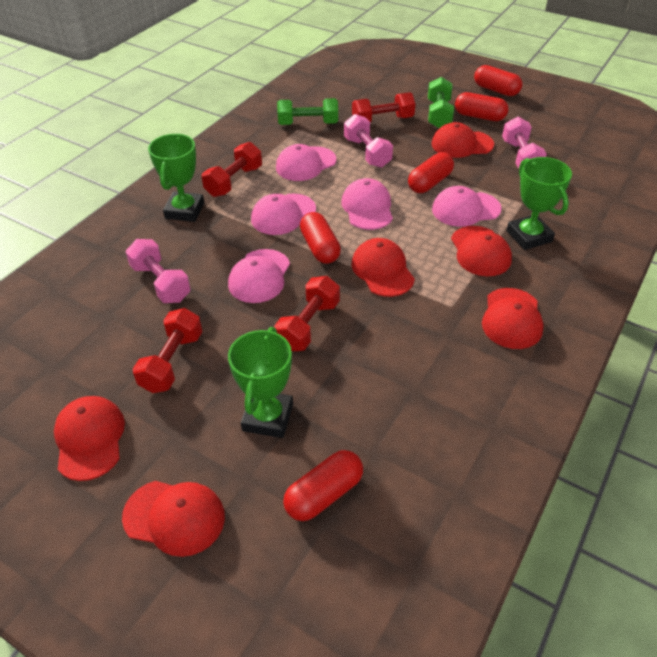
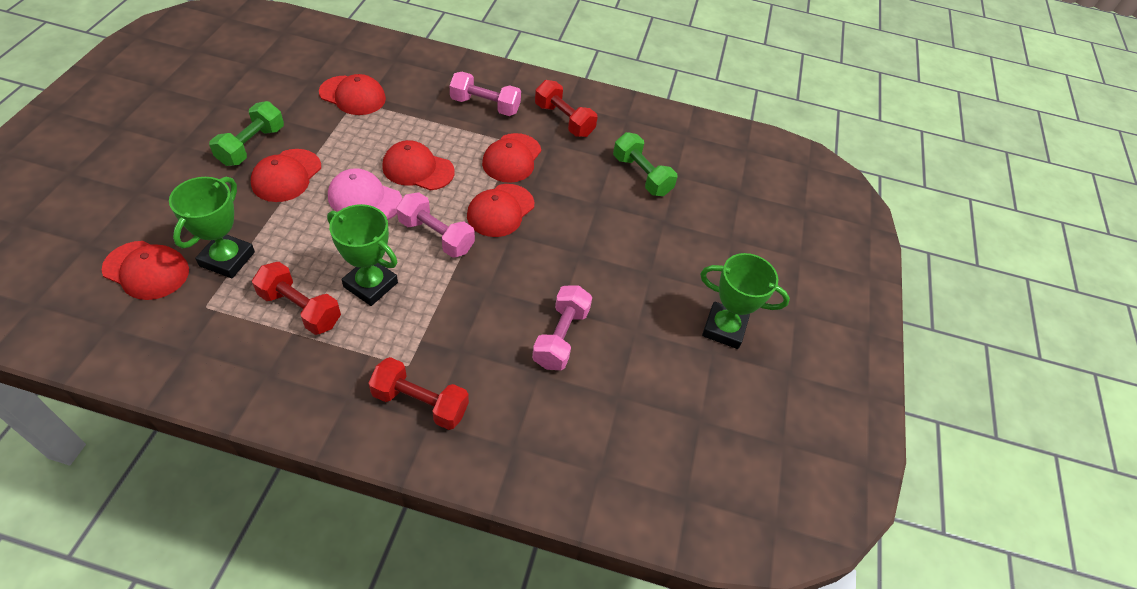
pink cap: 5 -> 1
red capsule: 5 -> 0
red dumbbell: 4 -> 3

